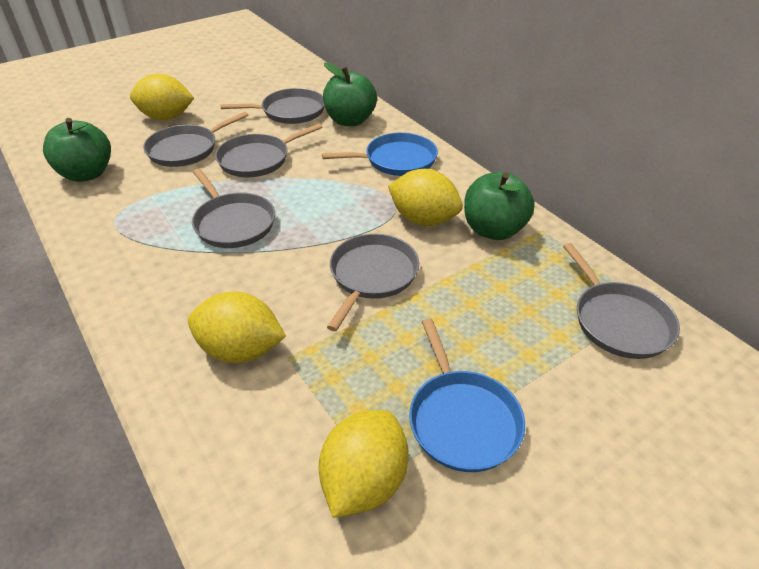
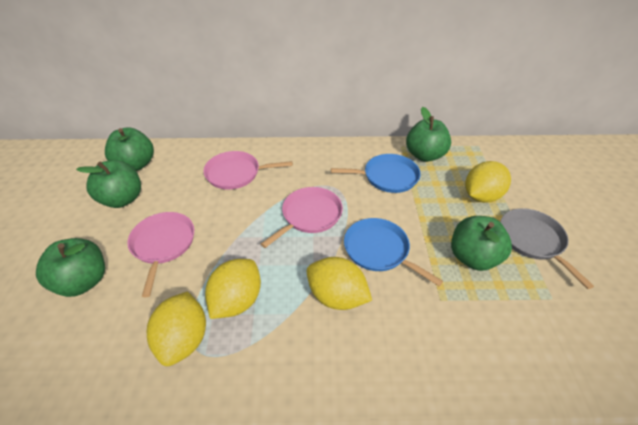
green apple: 3 -> 5
grey pan: 6 -> 1
pink pan: 0 -> 3

